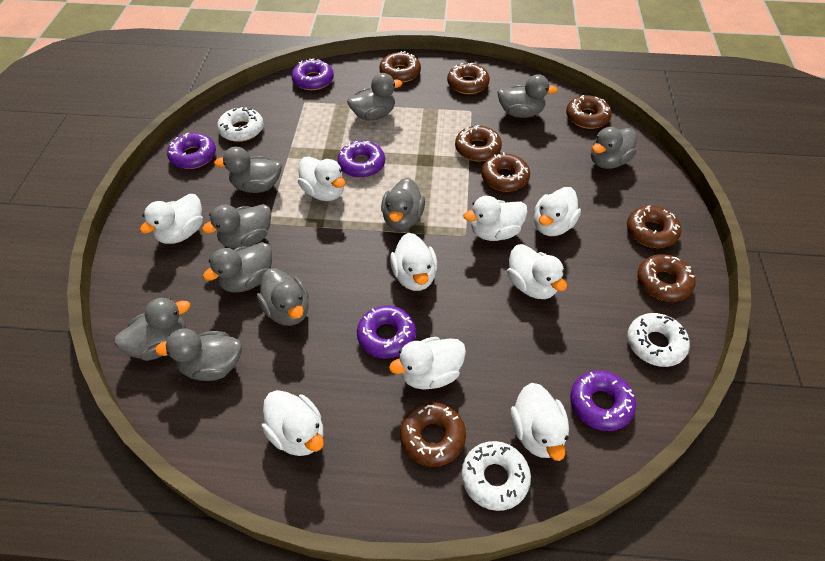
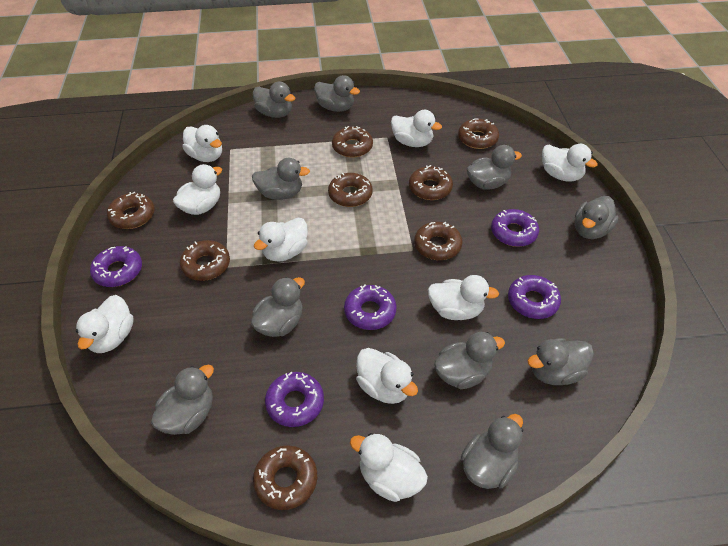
white donut: 3 -> 0

